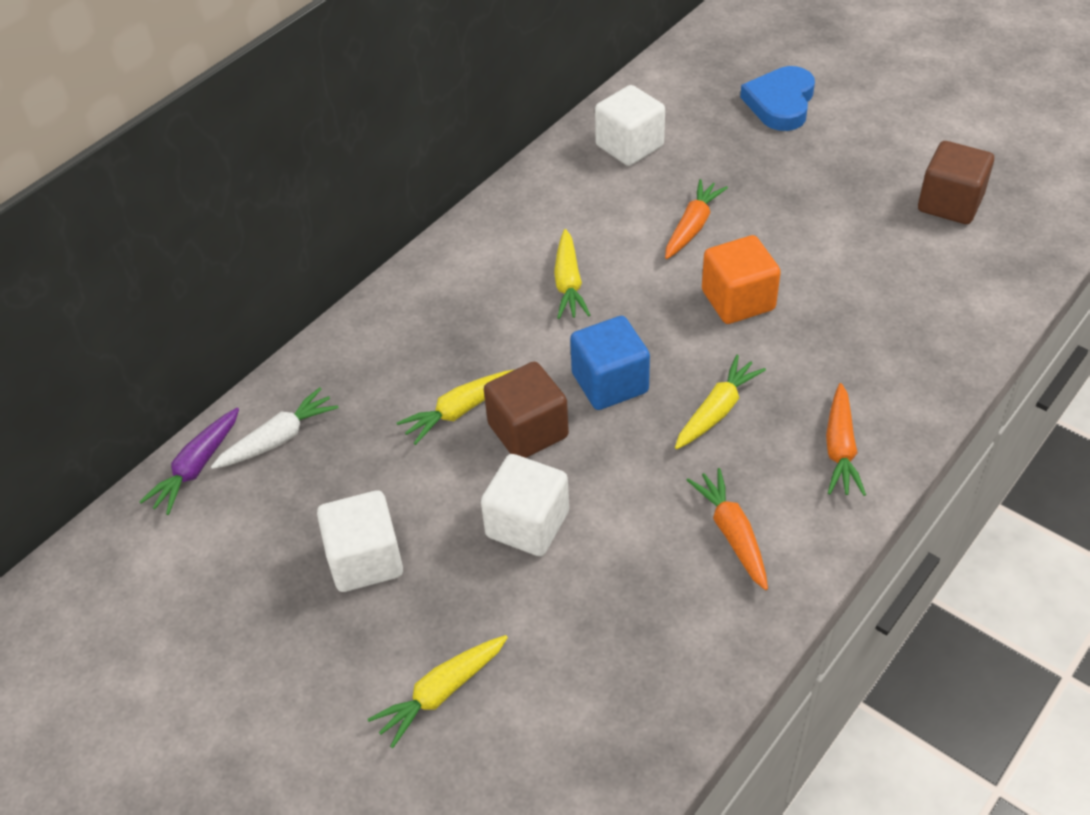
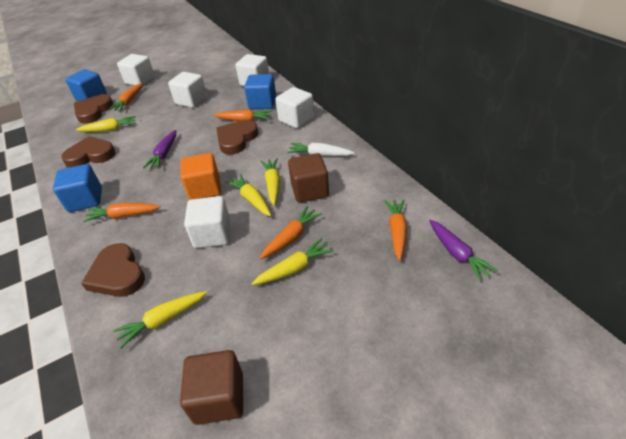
blue cube: 1 -> 3
blue heart: 1 -> 0
brown heart: 0 -> 4
orange carrot: 3 -> 5
purple carrot: 1 -> 2
white cube: 3 -> 5
yellow carrot: 4 -> 5

